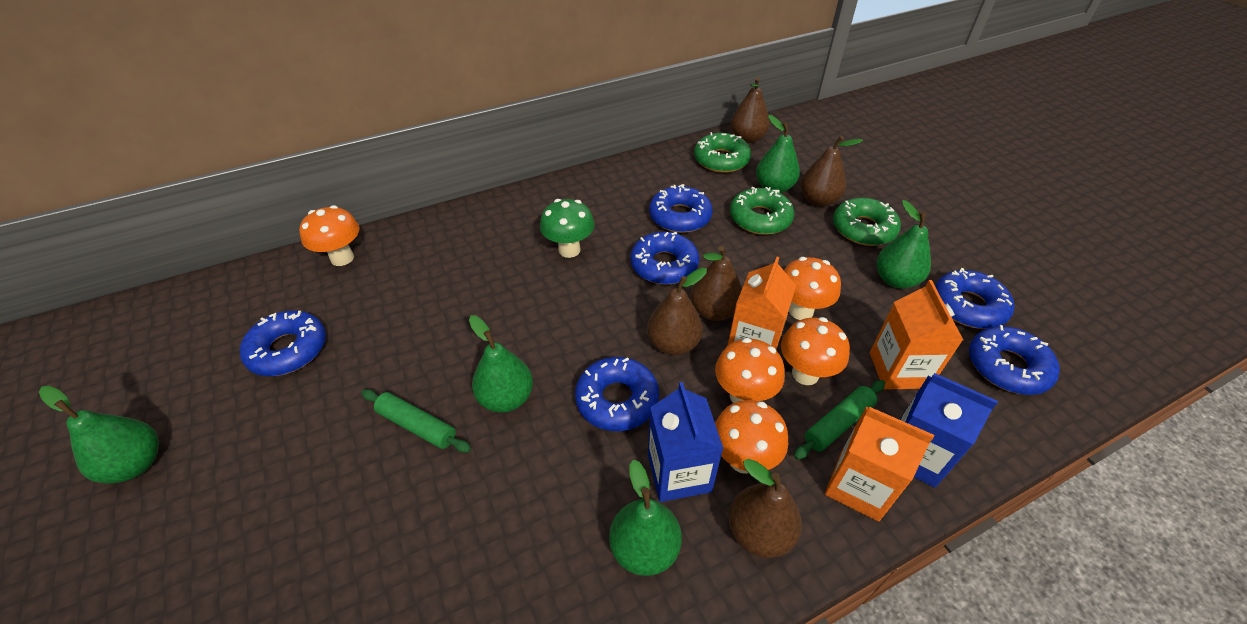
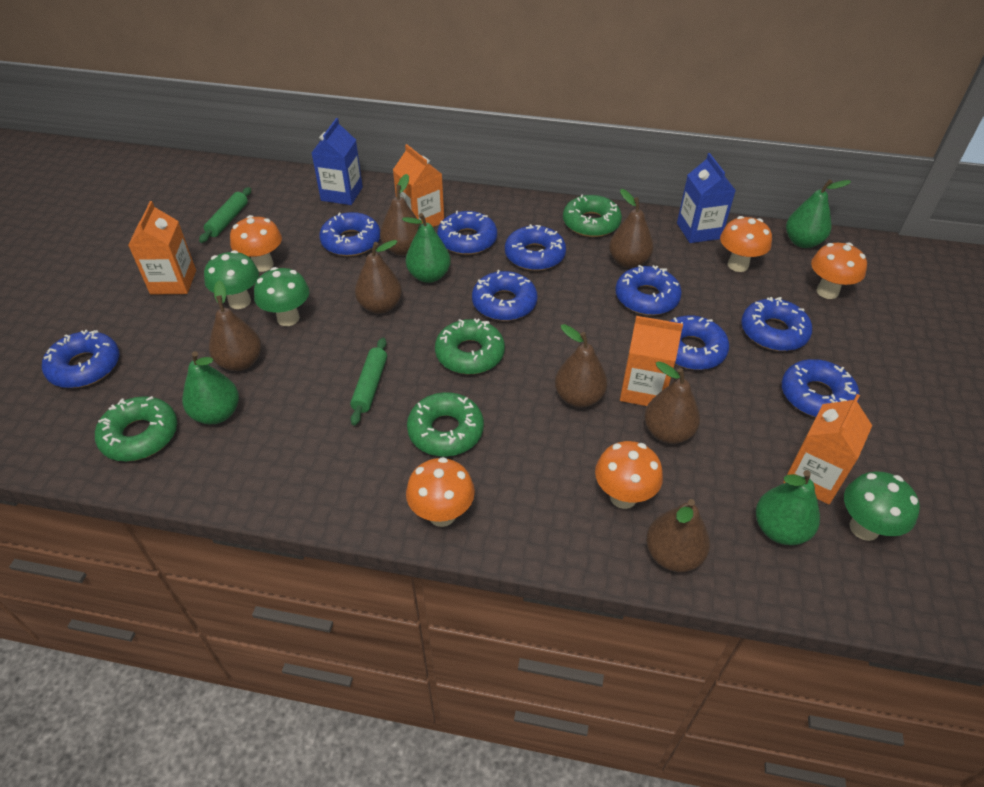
blue donut: 6 -> 9
brown pear: 5 -> 7
green donut: 3 -> 4
green mushroom: 1 -> 3
green pear: 5 -> 4
orange carton: 3 -> 4

